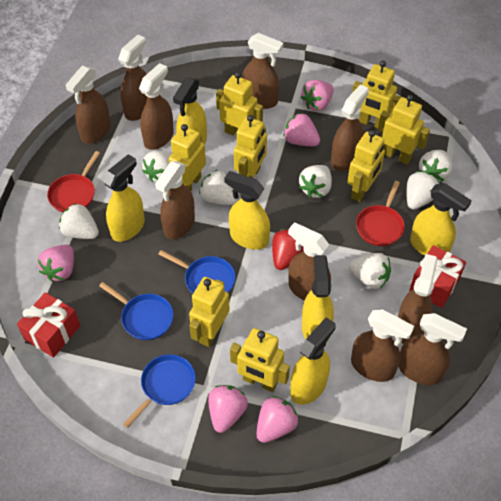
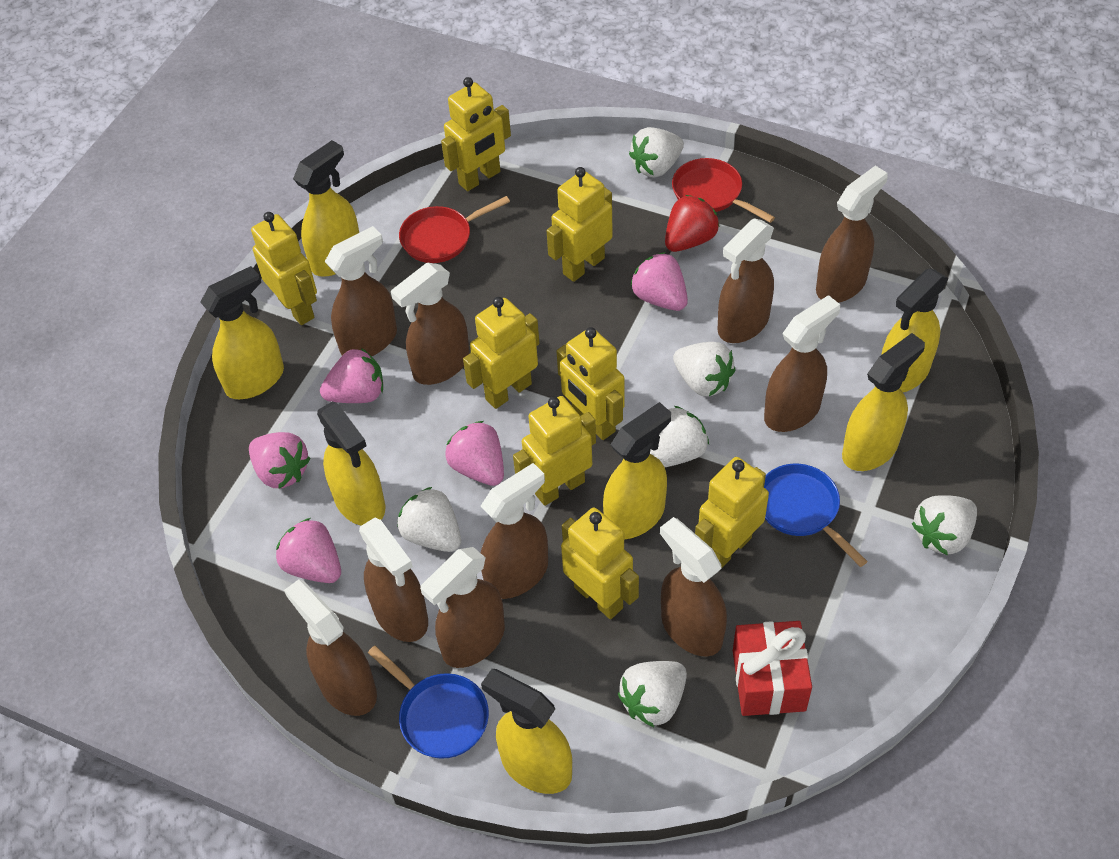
blue pan: 3 -> 2
red gift: 2 -> 1
white strawberry: 7 -> 6
yellow spray bottle: 6 -> 7

